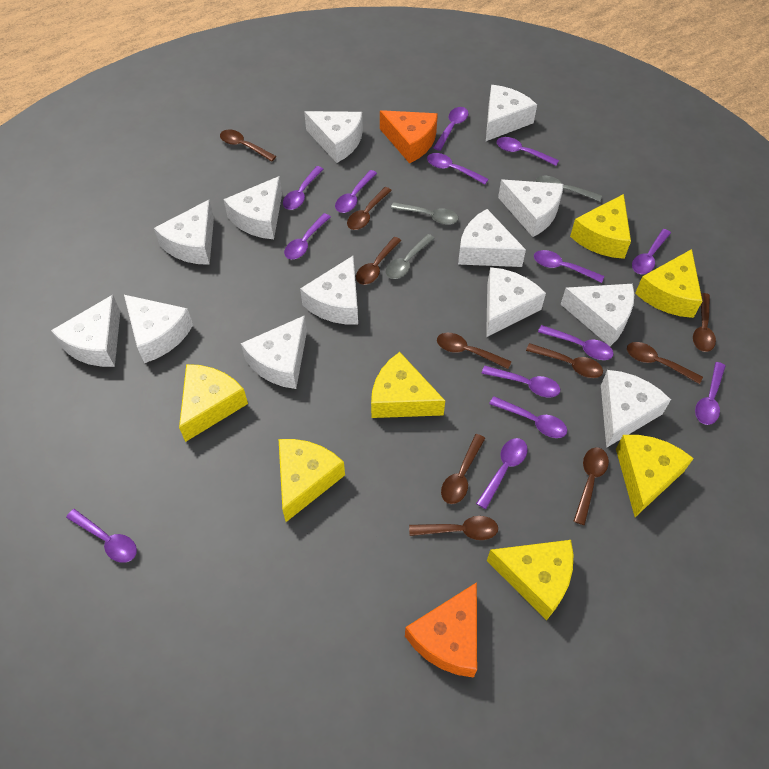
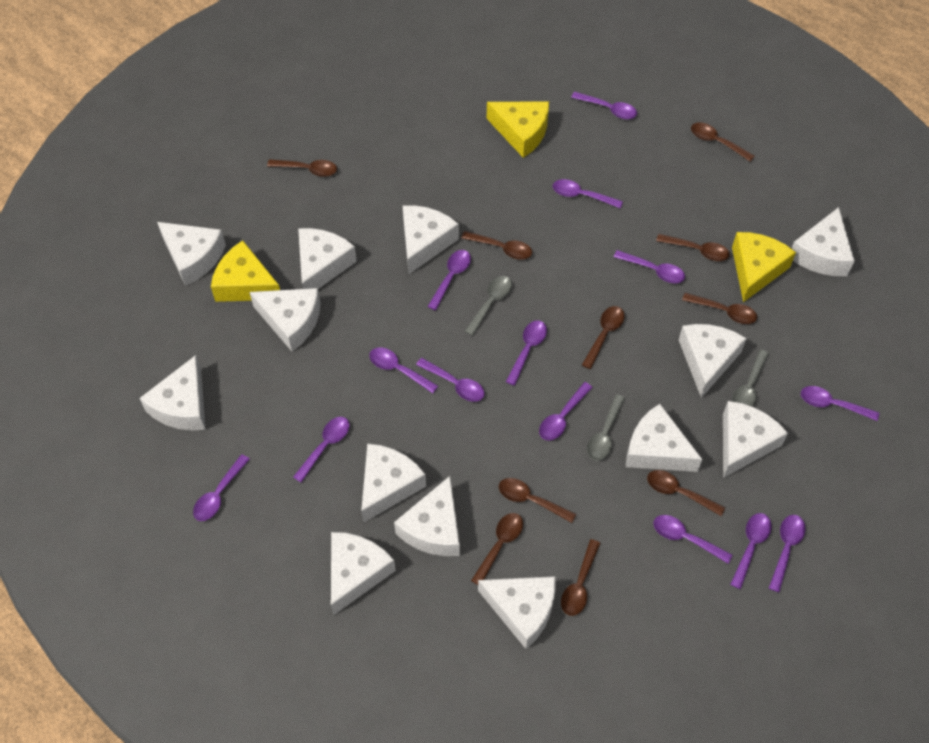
orange cheese: 2 -> 0
yellow cheese: 7 -> 3

